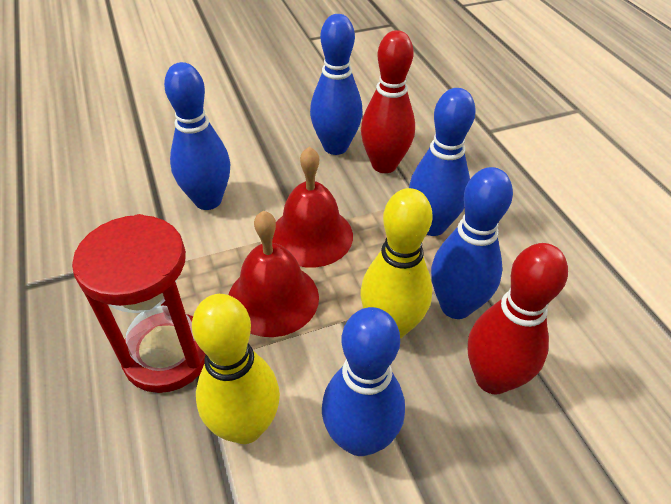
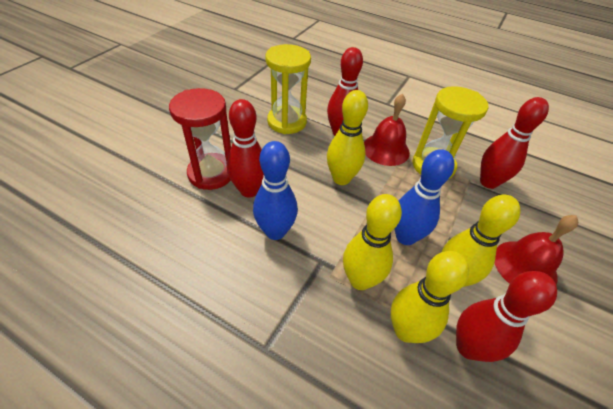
blue bowling pin: 5 -> 2
red bowling pin: 2 -> 4
yellow bowling pin: 2 -> 4
yellow hourglass: 0 -> 2

